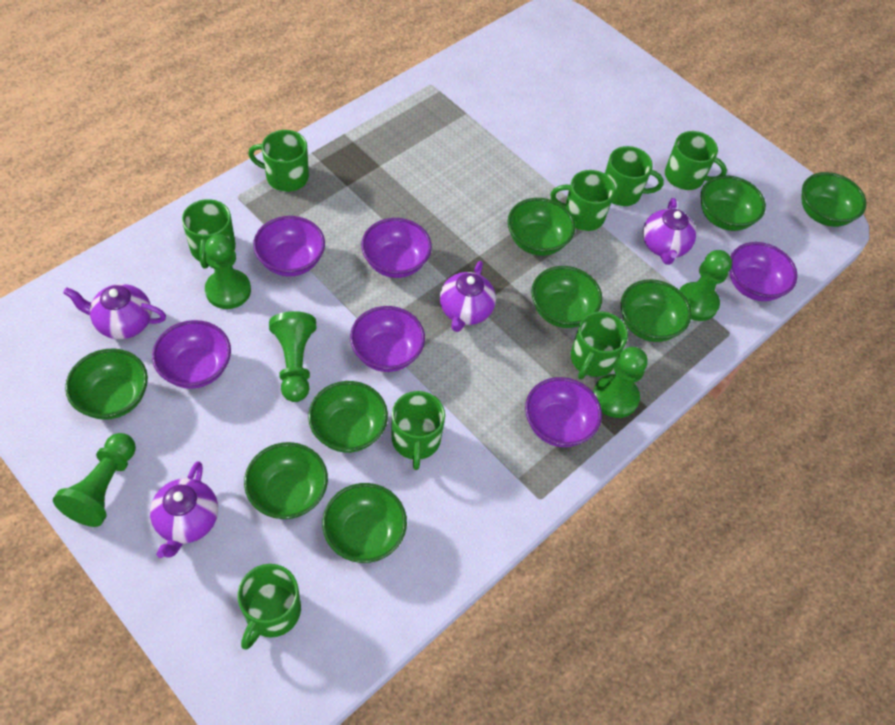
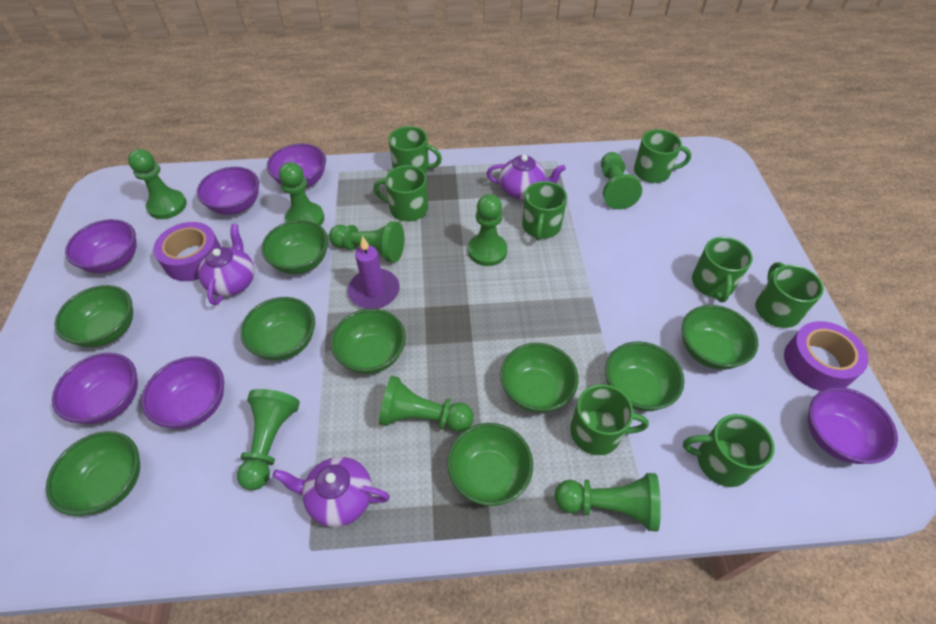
green pawn: 5 -> 8
purple candle: 0 -> 1
purple tape: 0 -> 2
purple teapot: 4 -> 3

